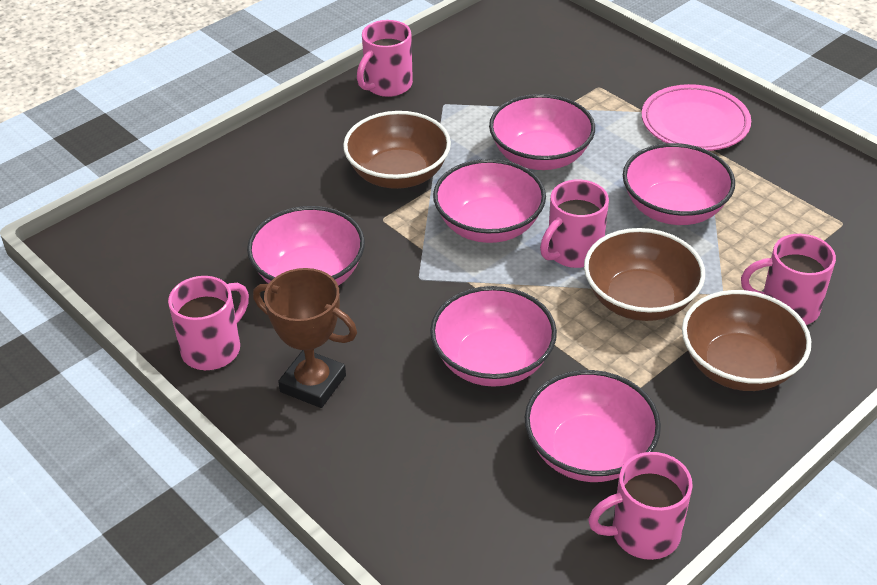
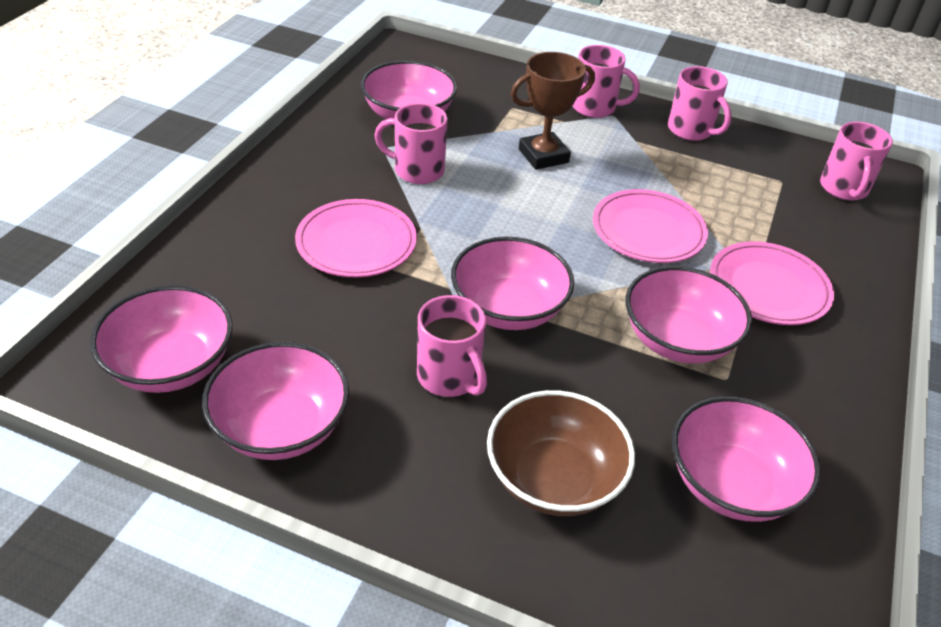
brown bowl: 3 -> 1
pink plate: 1 -> 3

